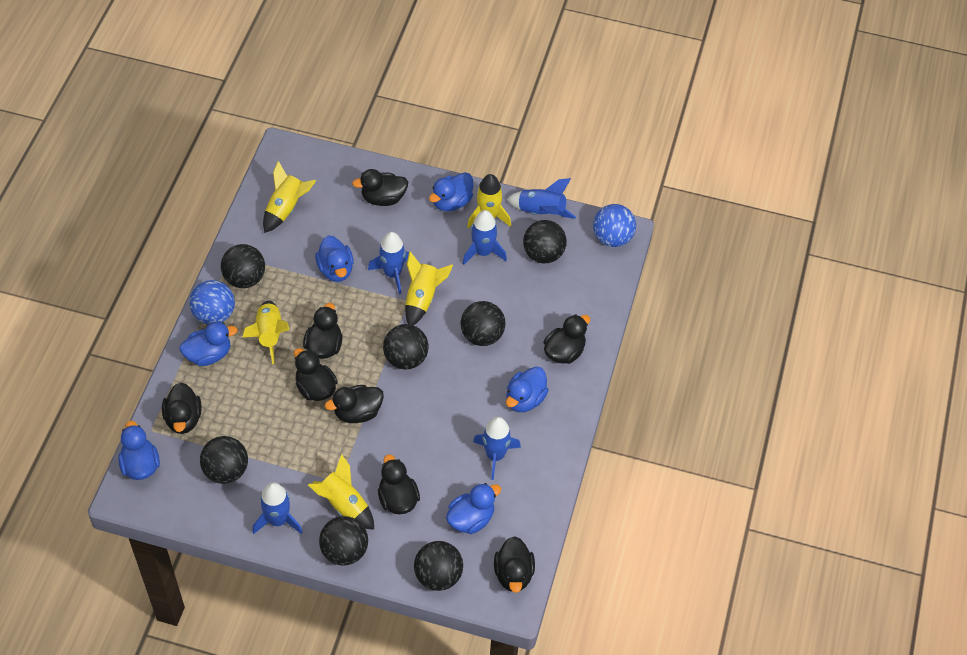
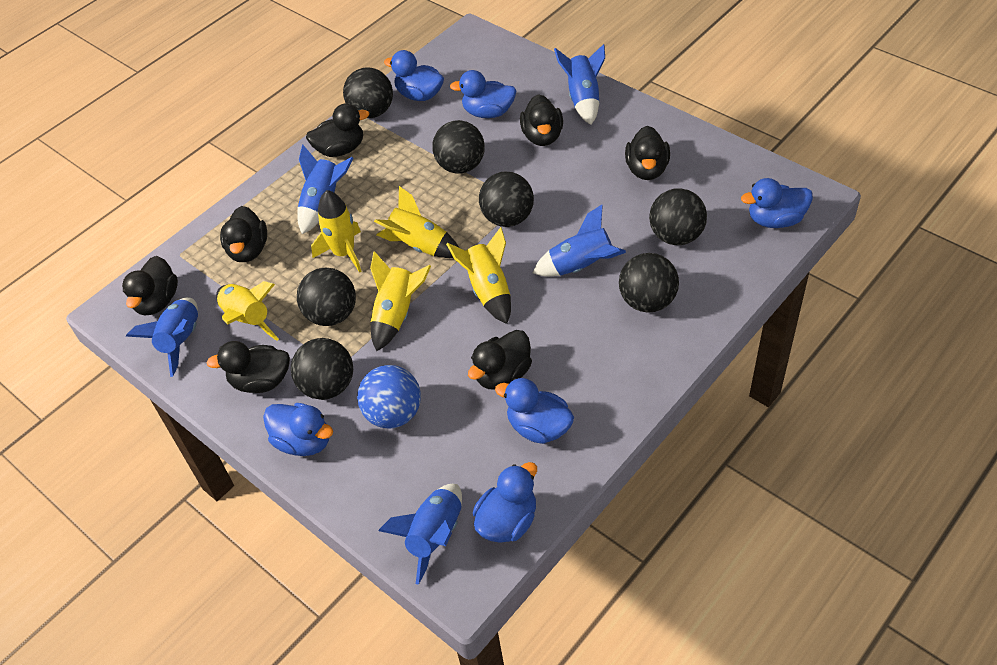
black duck: 8 -> 7
blue ball: 2 -> 1

